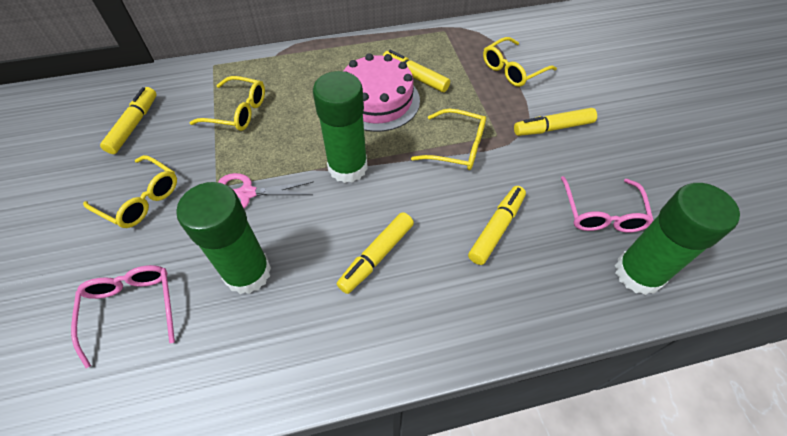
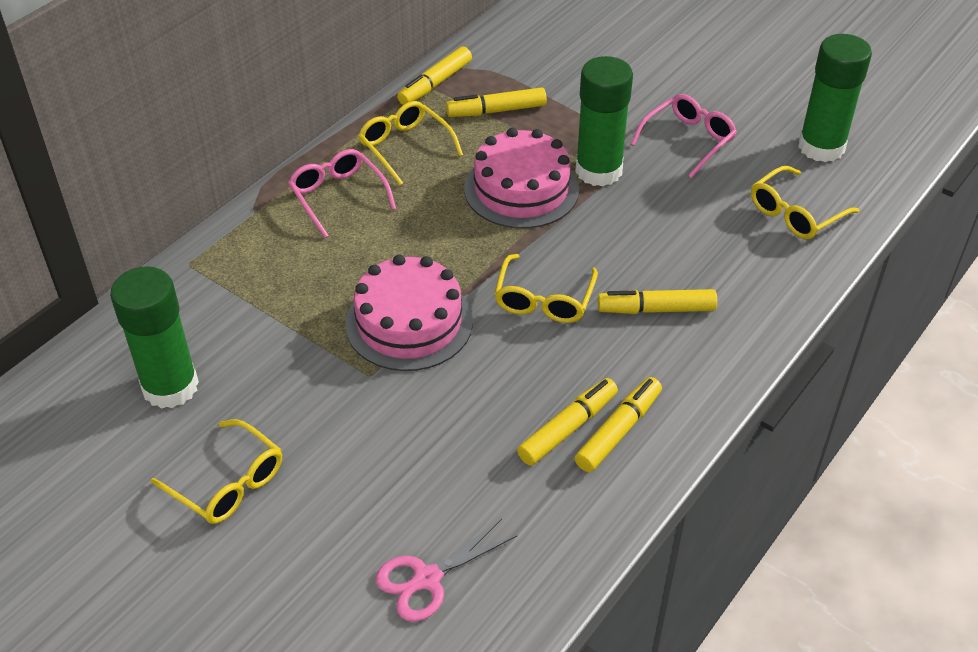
pink cake: 1 -> 2

